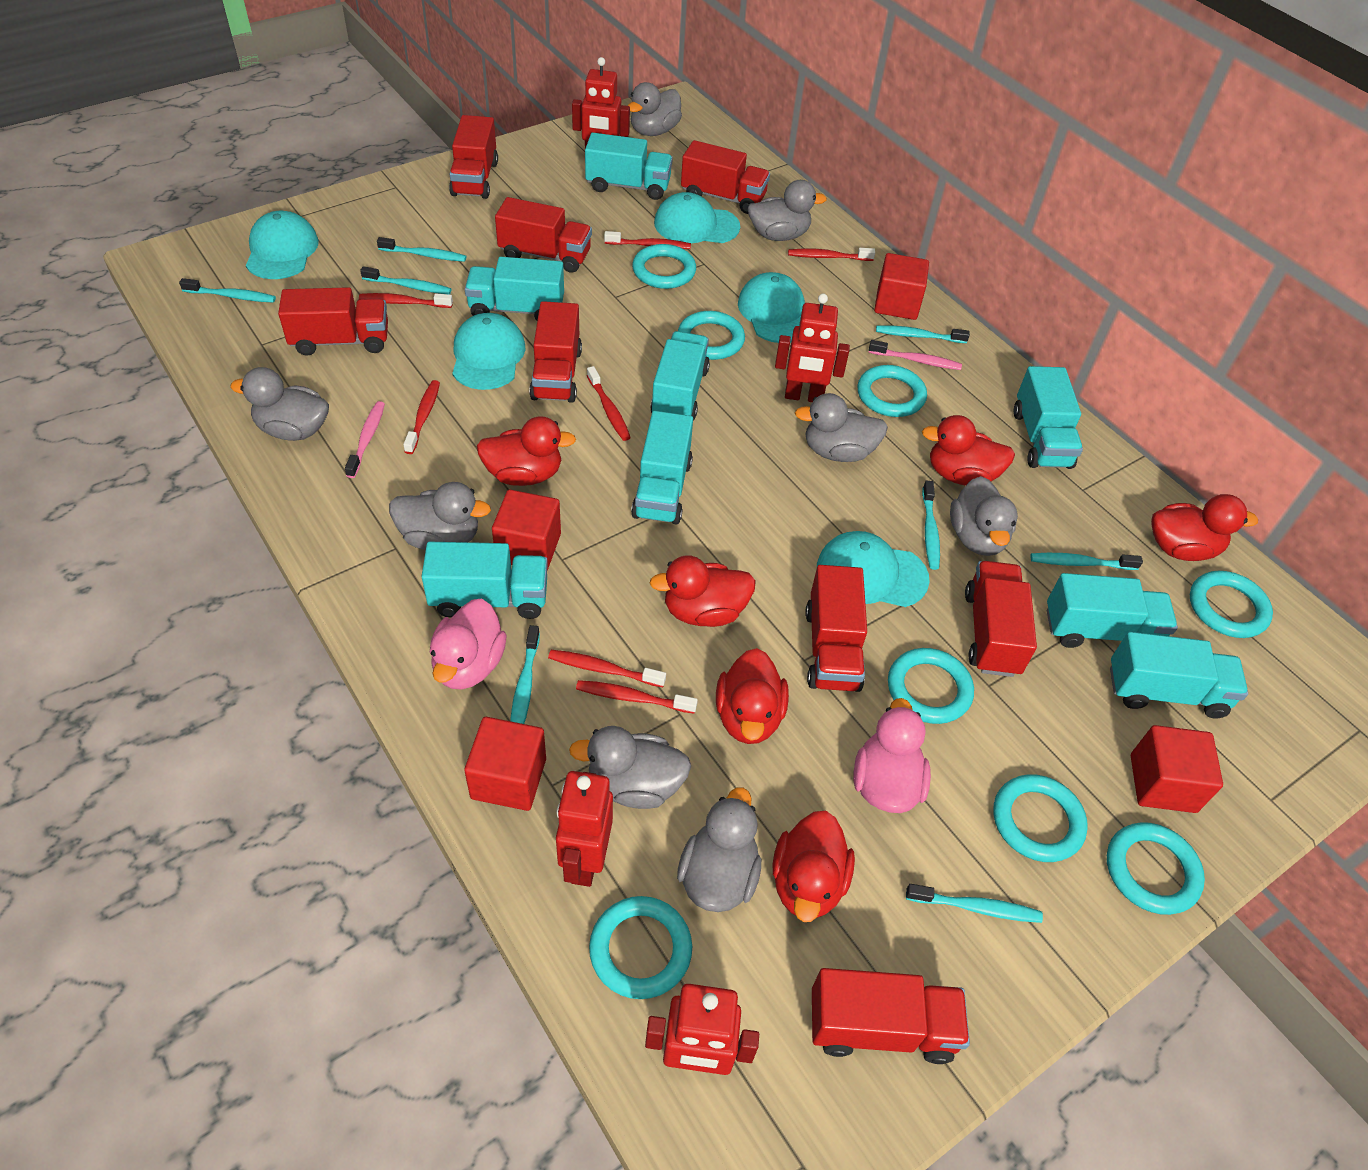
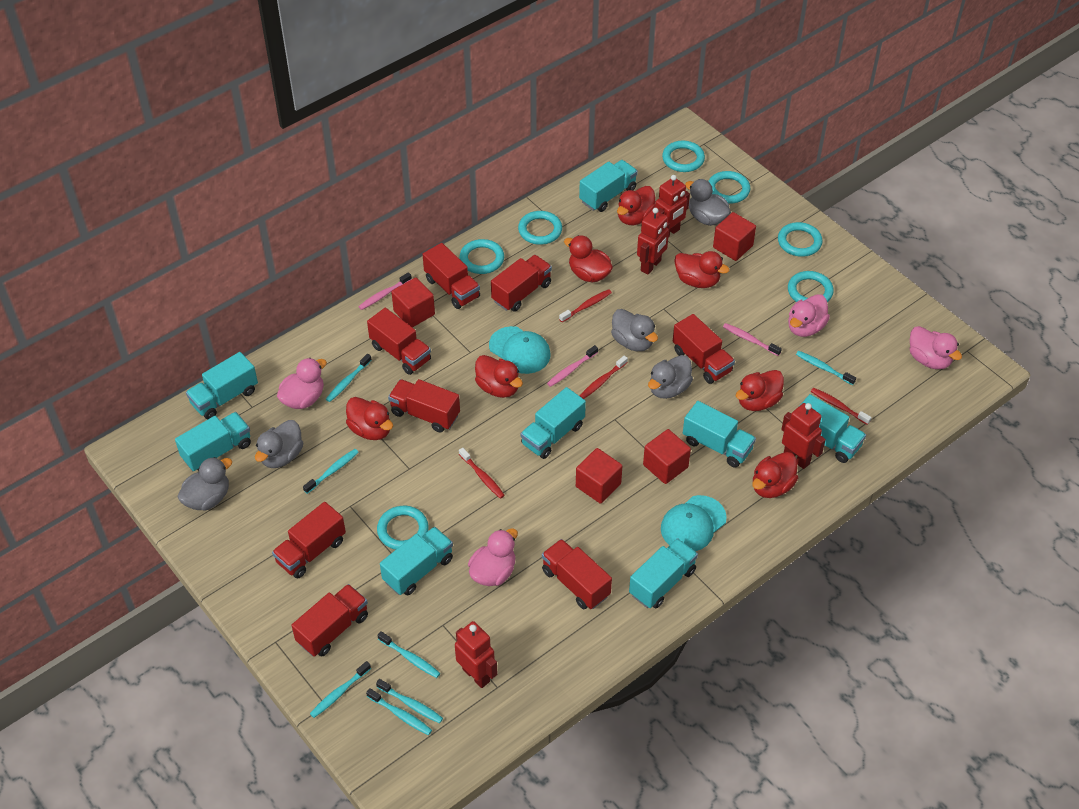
grey duck: 8 -> 5
pink duck: 2 -> 4
pink toothbrush: 2 -> 3
red duck: 6 -> 7
red toothbrush: 7 -> 4
turquoise cap: 5 -> 2
turquoise ring: 8 -> 7
turquoise toothbrush: 8 -> 7

